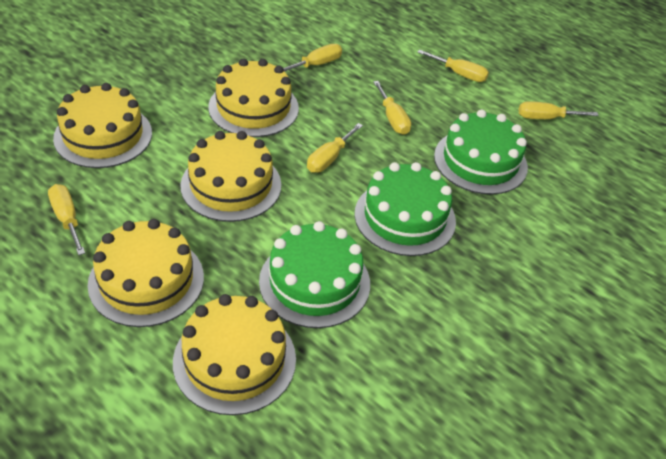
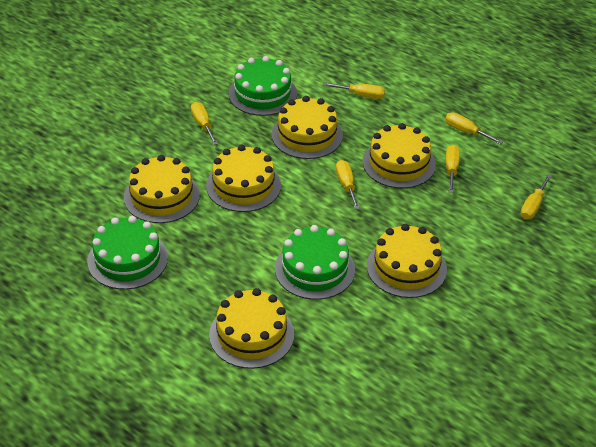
yellow cake: 5 -> 6

